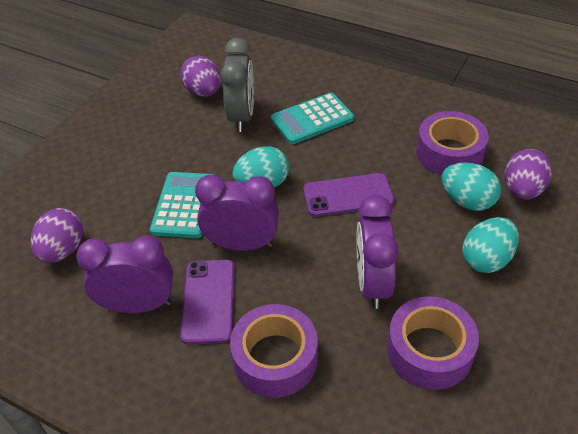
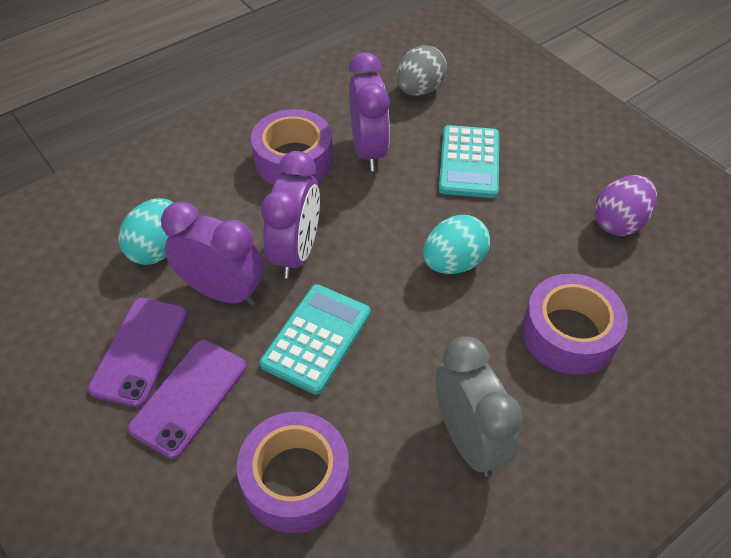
grey egg: 0 -> 1
purple egg: 3 -> 1
turquoise egg: 3 -> 2

